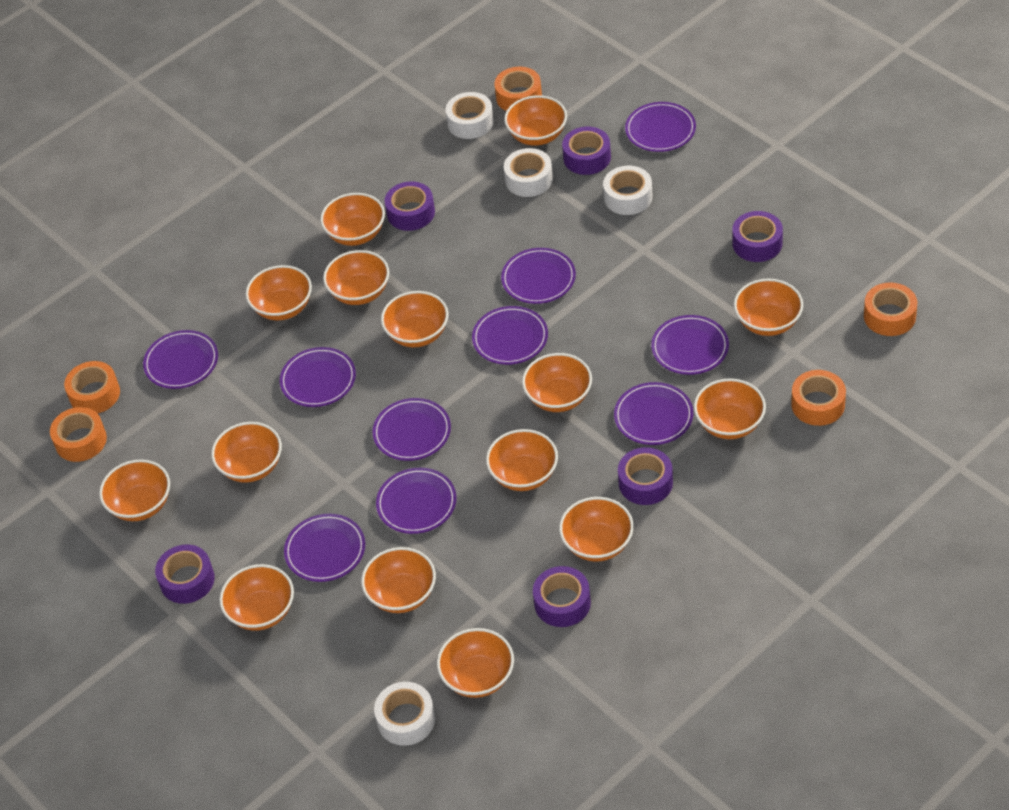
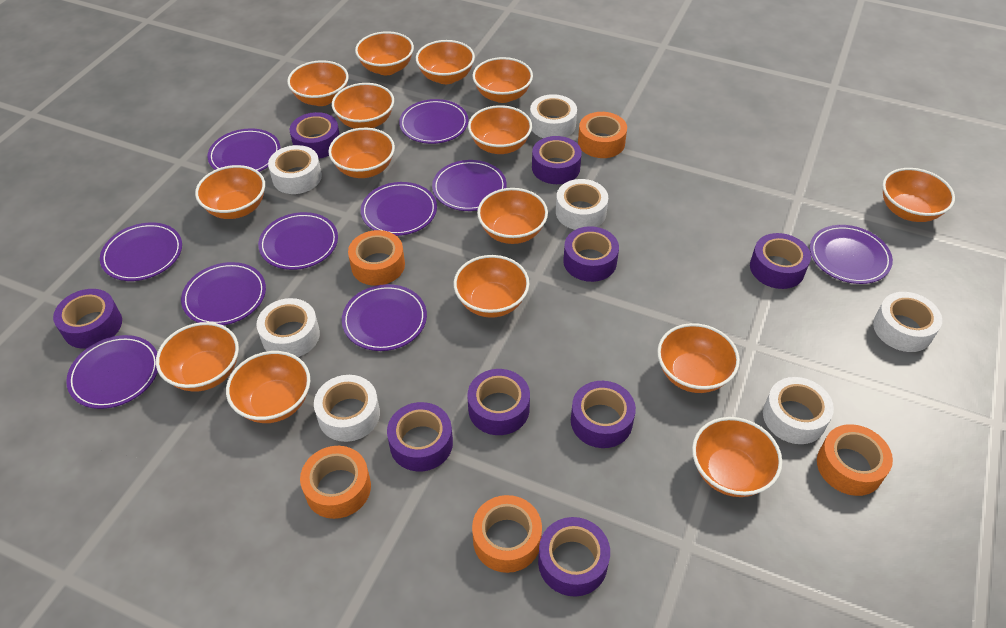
purple tape: 6 -> 9
white tape: 4 -> 7

